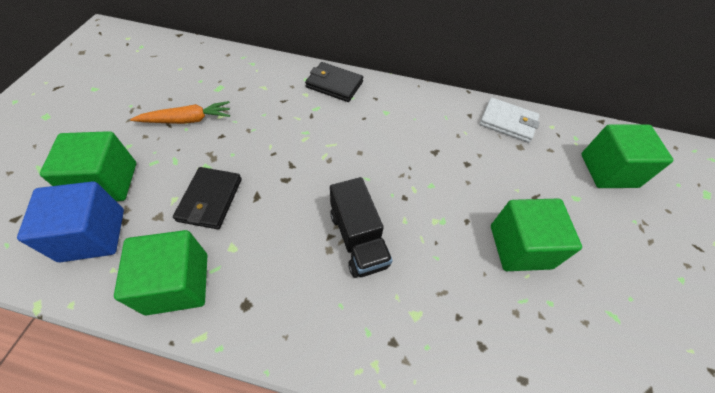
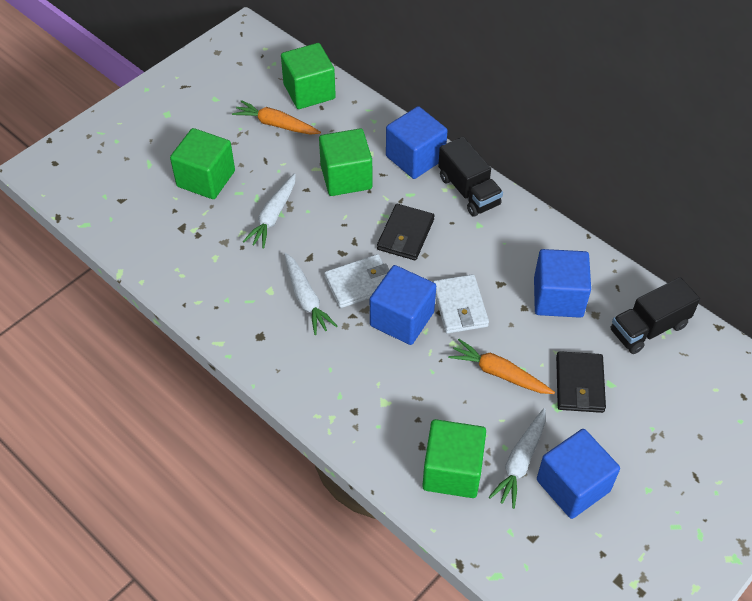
black truck: 1 -> 2
blue cube: 1 -> 4
orange carrot: 1 -> 2
white carrot: 0 -> 3
white wallet: 1 -> 2

